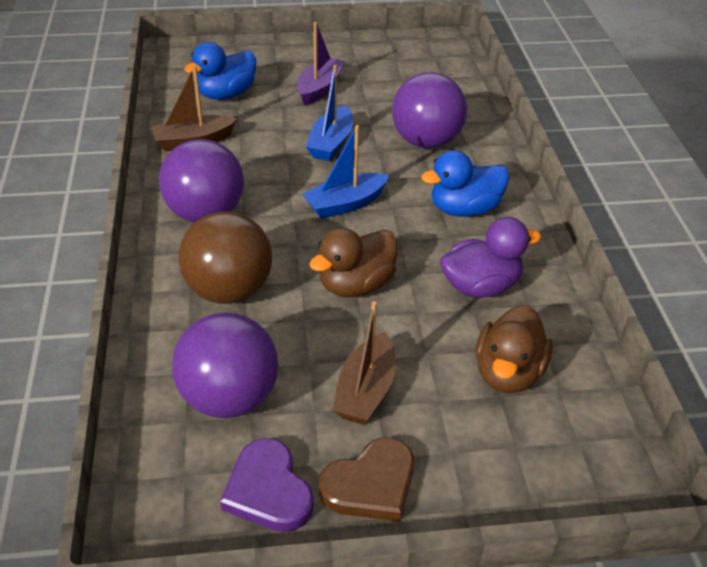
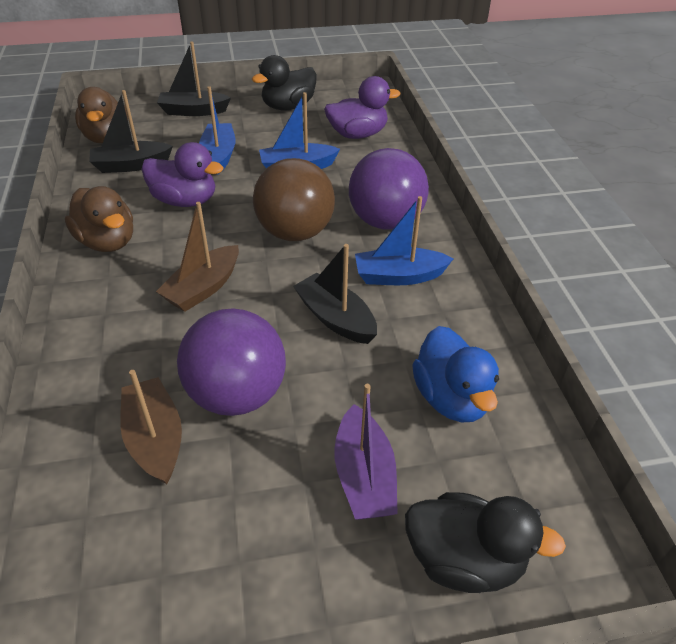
black boat: 0 -> 3
black duck: 0 -> 2
blue boat: 2 -> 3
blue duck: 2 -> 1
brown heart: 1 -> 0
purple ball: 3 -> 2
purple duck: 1 -> 2
purple heart: 1 -> 0

